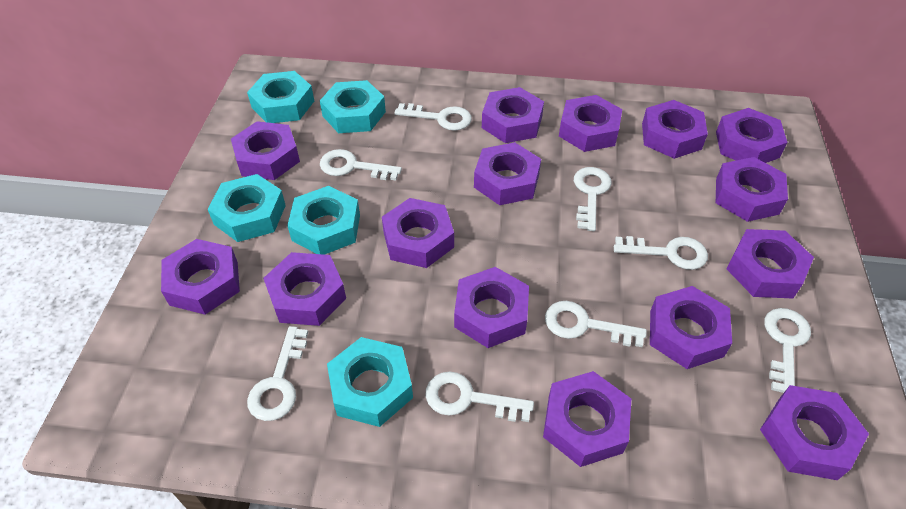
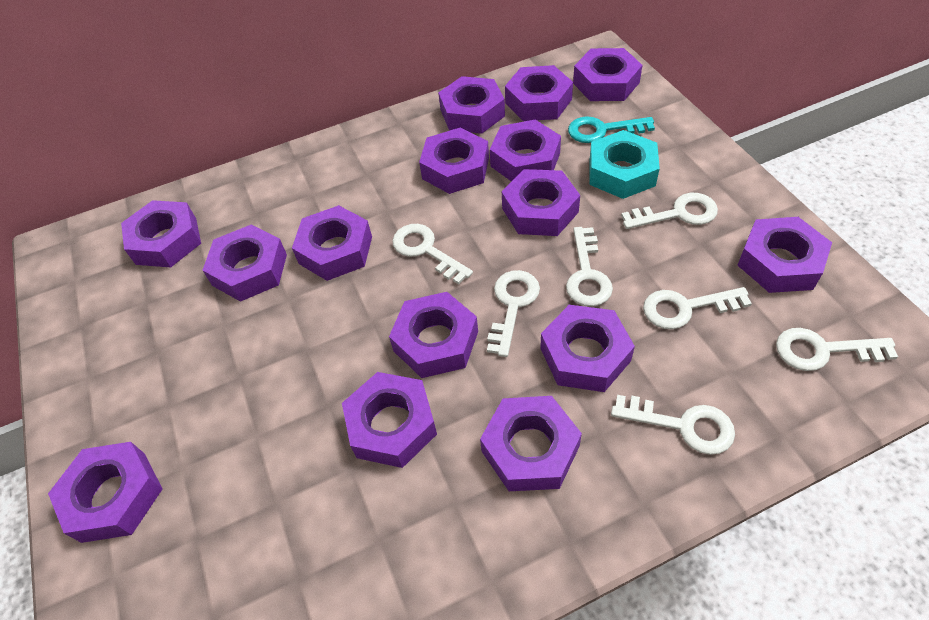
turquoise key: 0 -> 1
turquoise nut: 5 -> 1
white key: 8 -> 7

